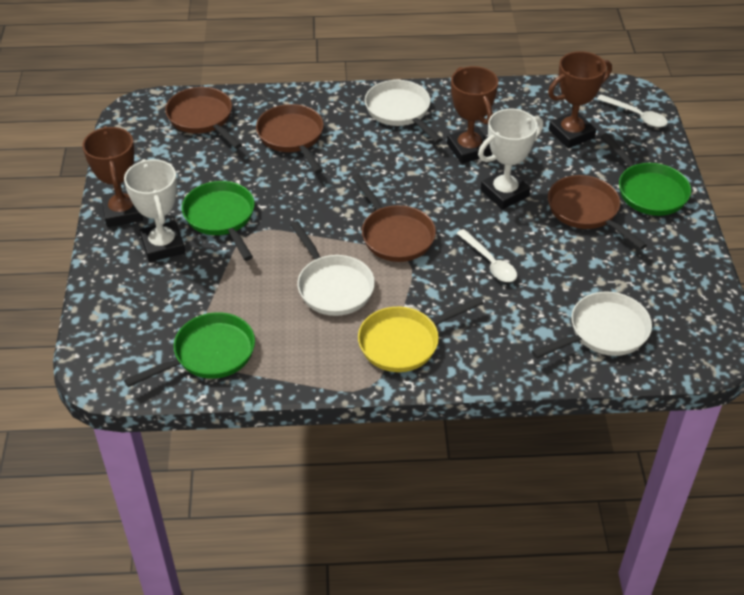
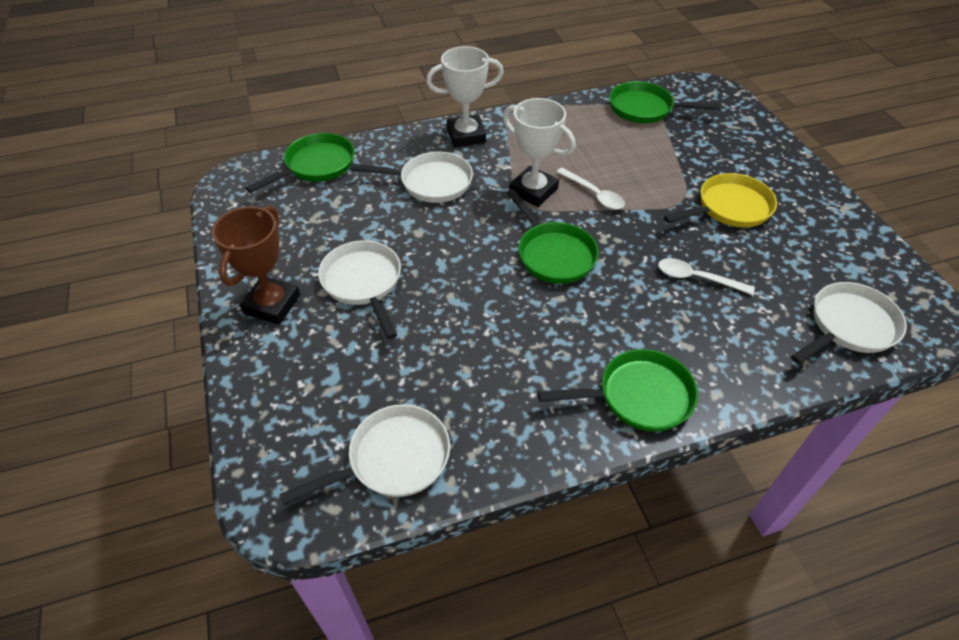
brown pan: 4 -> 0
brown trophy: 3 -> 1
green pan: 3 -> 4
white pan: 3 -> 4

